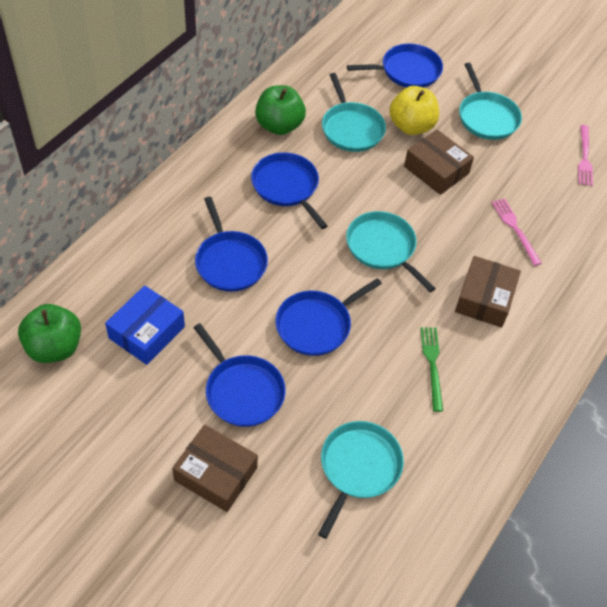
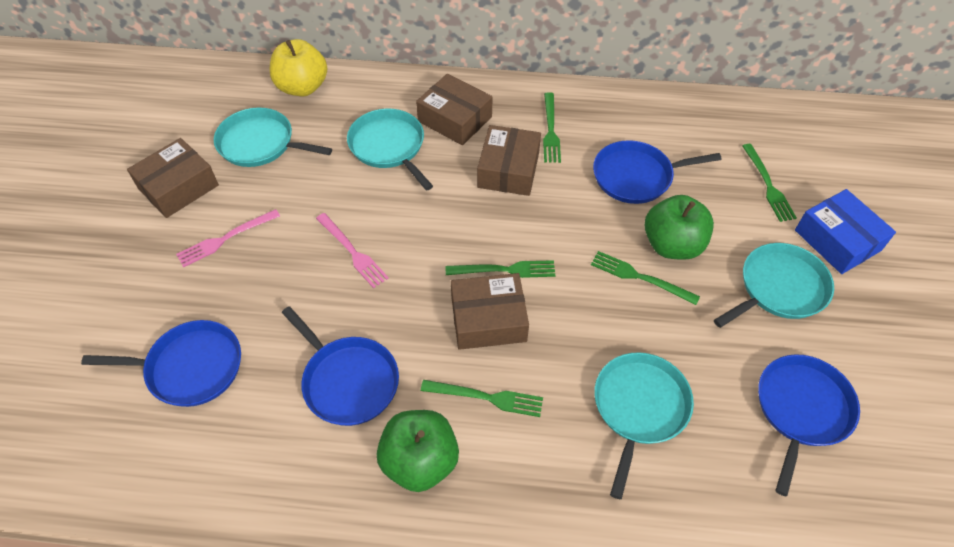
blue pan: 5 -> 4
brown box: 3 -> 4
green fork: 1 -> 5

